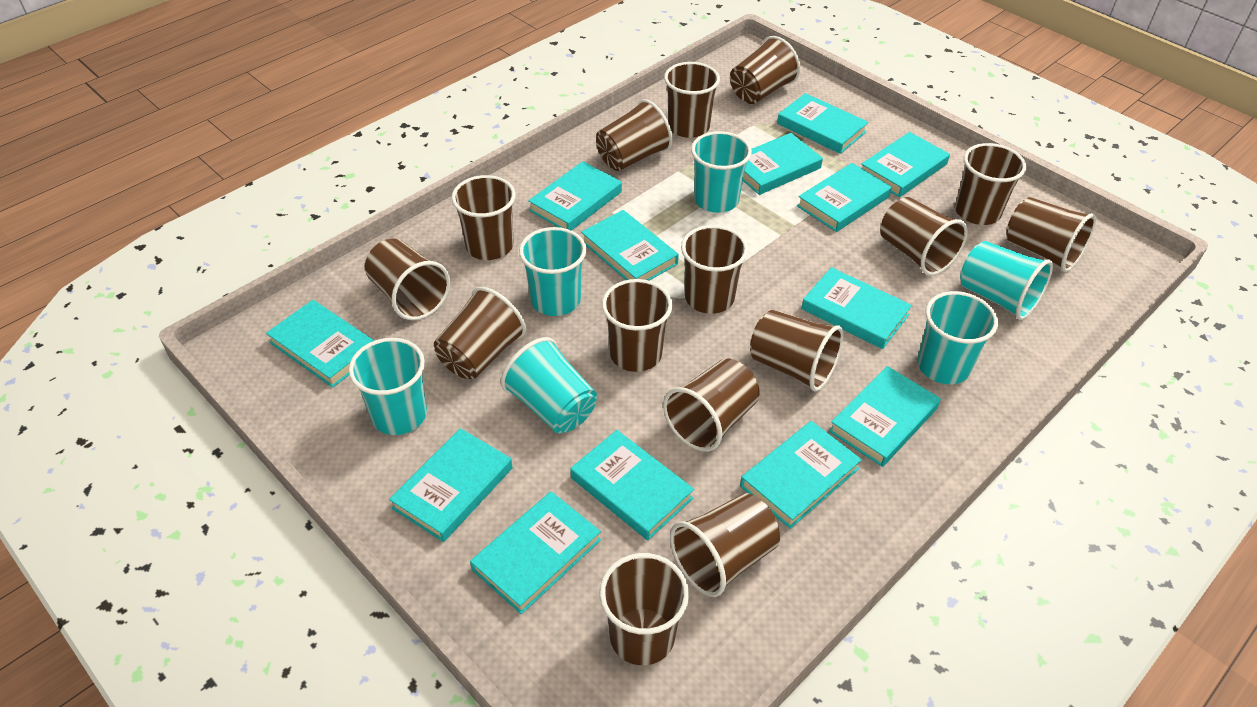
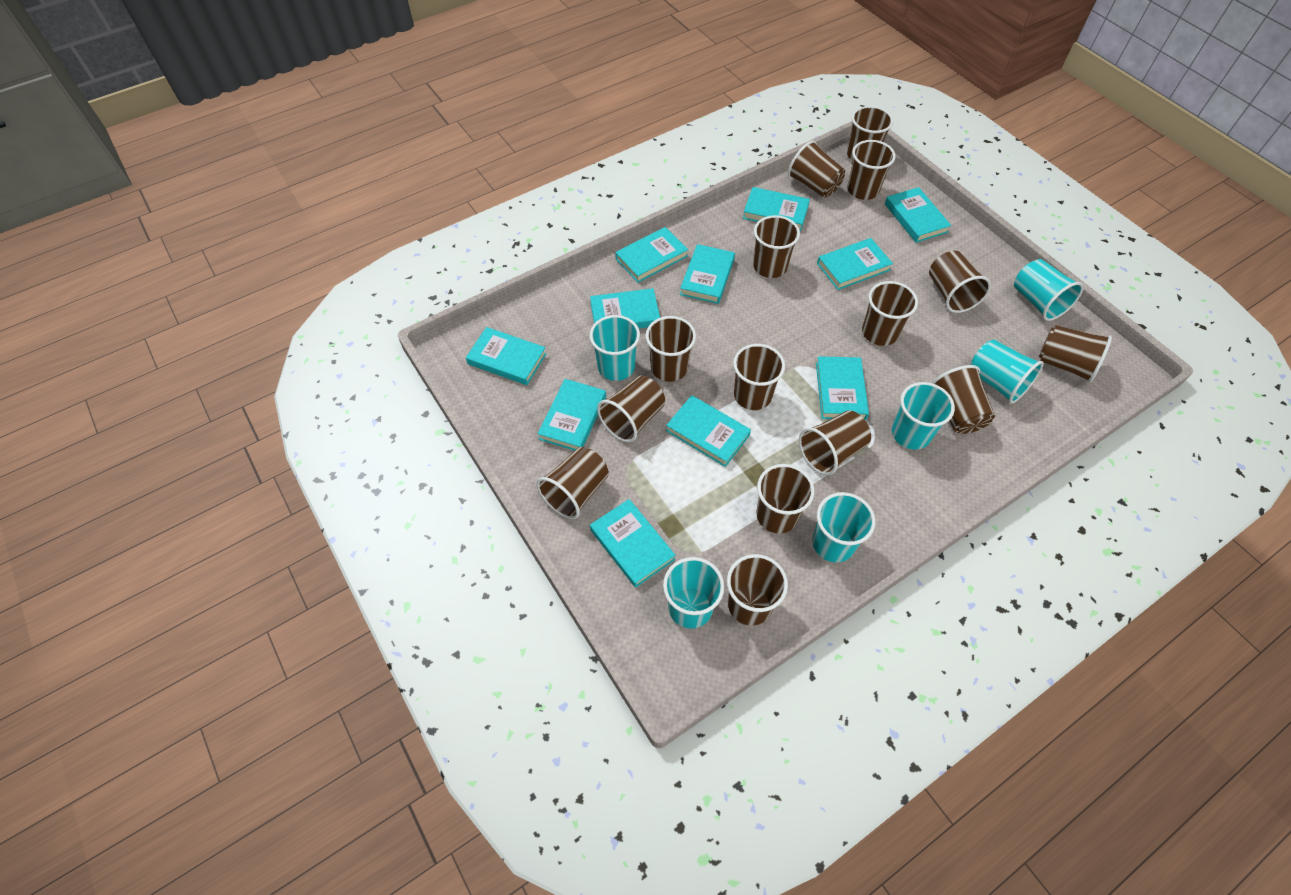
turquoise book: 13 -> 11

